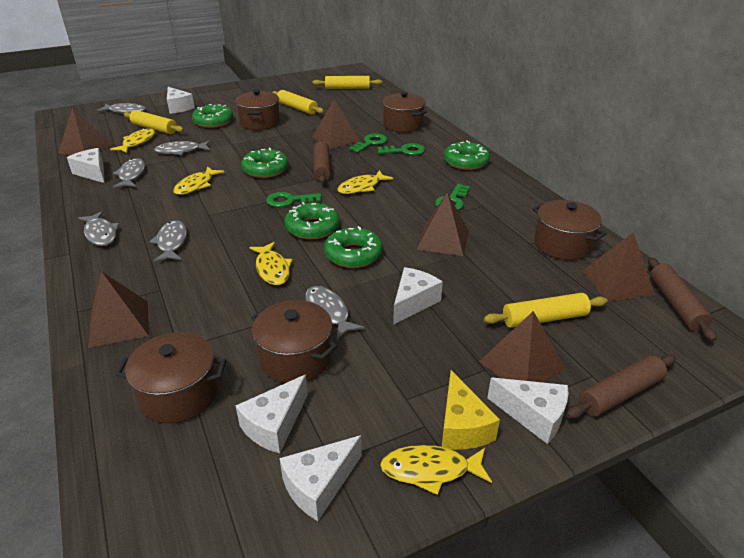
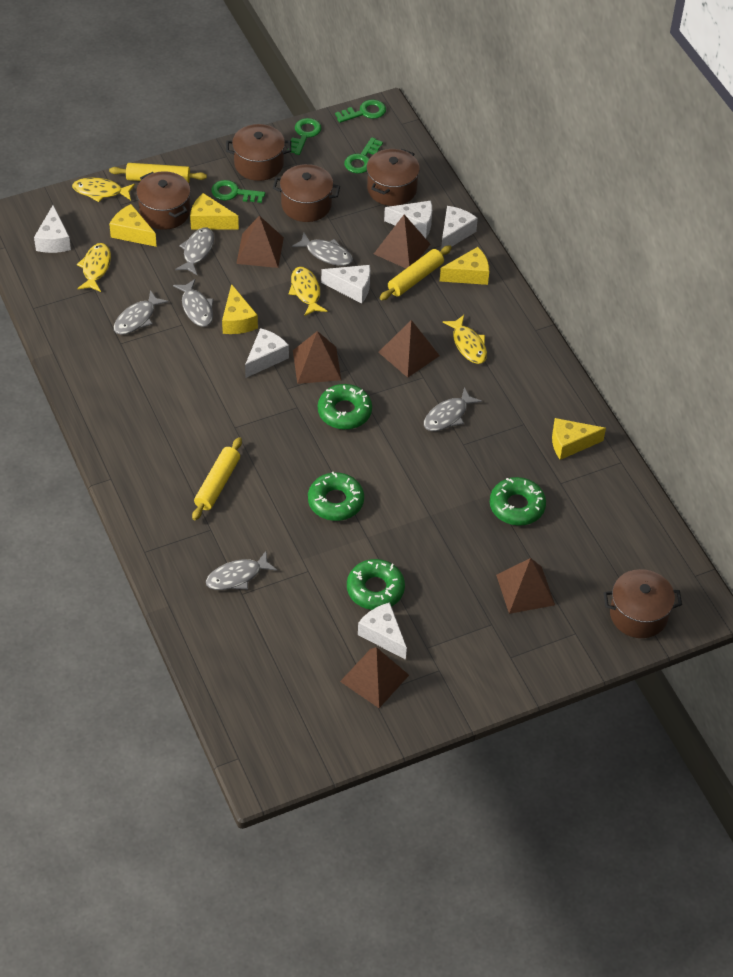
brown rolling pin: 3 -> 0
green donut: 5 -> 4
yellow cheese: 1 -> 5
yellow fish: 5 -> 4
yellow rolling pin: 4 -> 3

